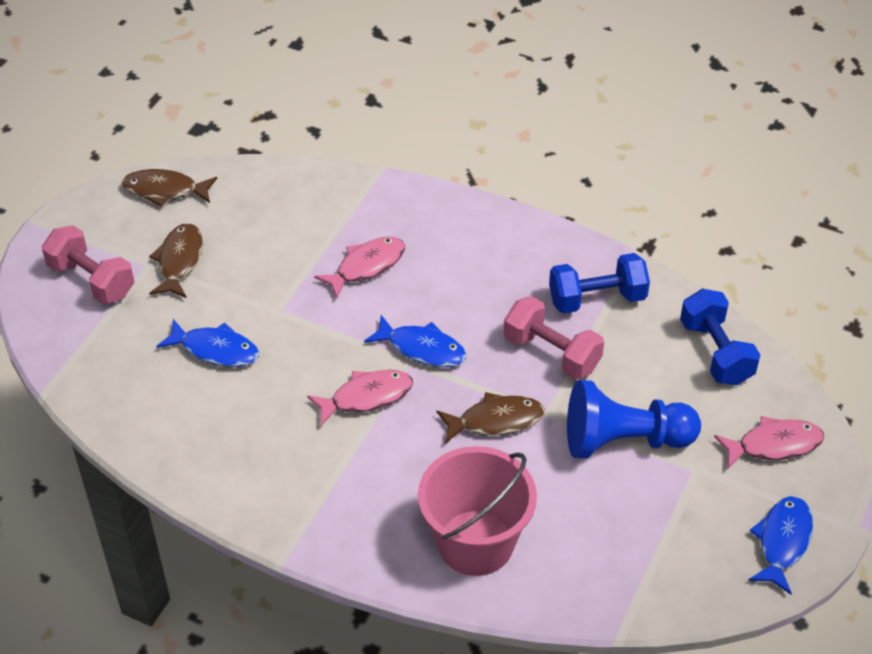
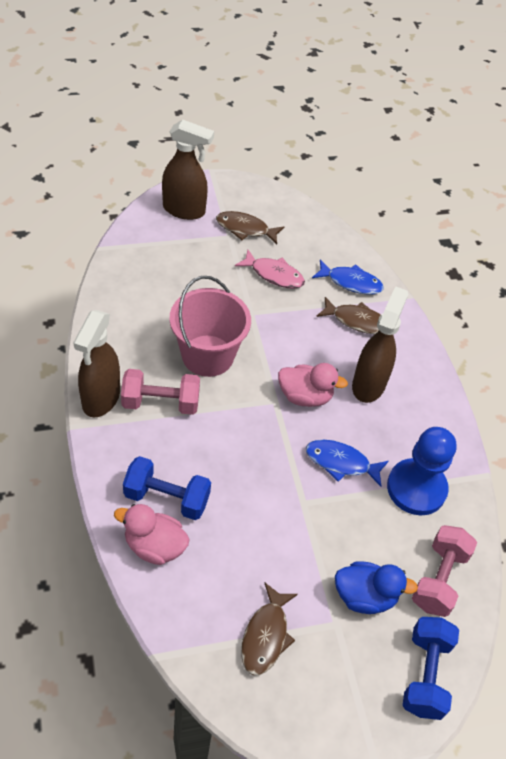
blue duck: 0 -> 1
blue fish: 3 -> 2
brown spray bottle: 0 -> 3
pink duck: 0 -> 2
pink fish: 3 -> 1

